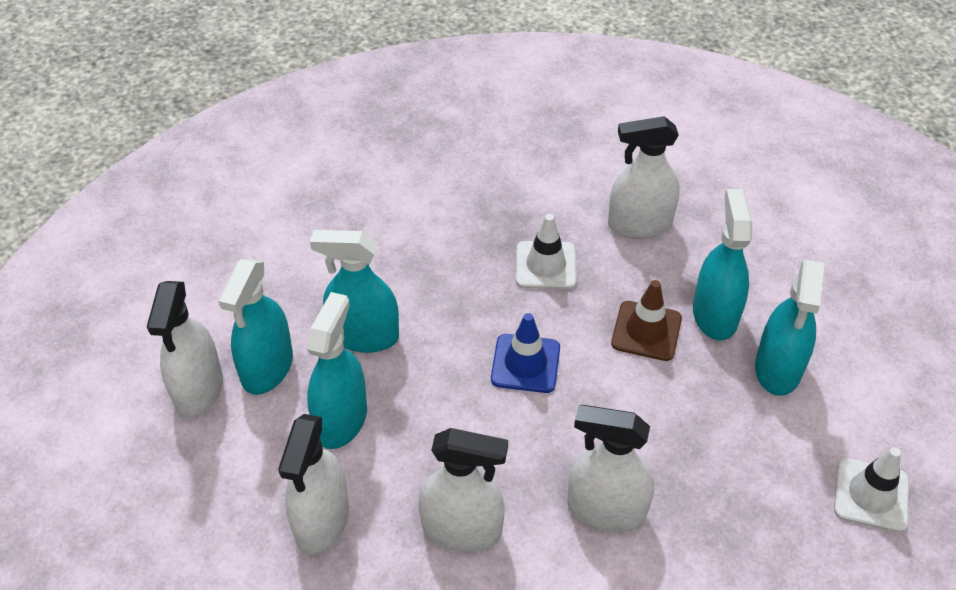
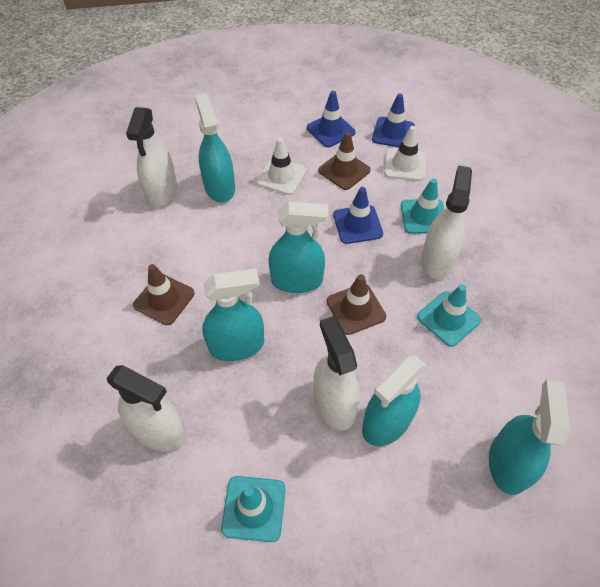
blue traffic cone: 1 -> 3
brown traffic cone: 1 -> 3
turquoise traffic cone: 0 -> 3
white spray bottle: 5 -> 4

